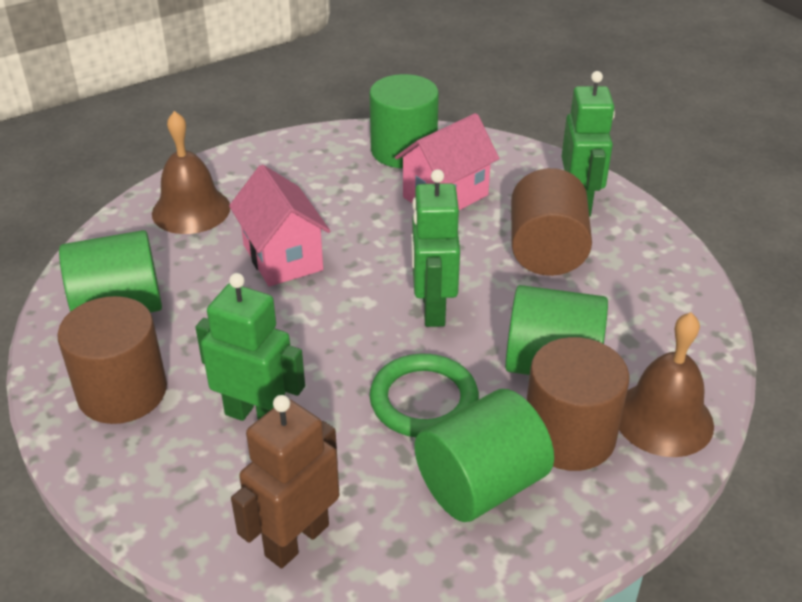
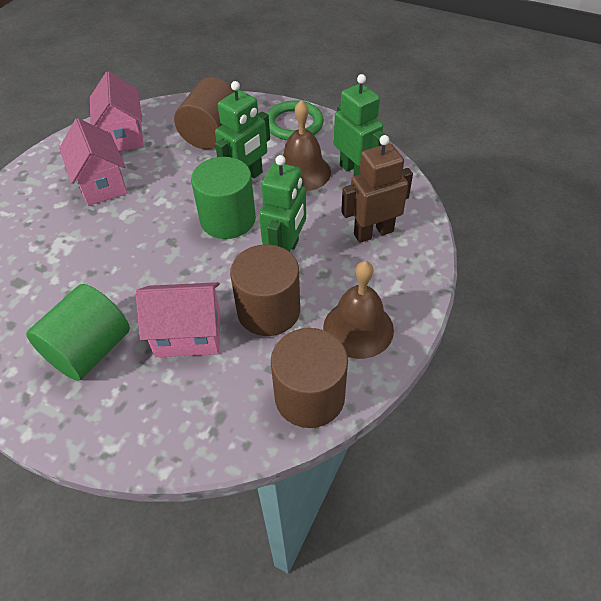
green cylinder: 4 -> 2
pink house: 2 -> 3

